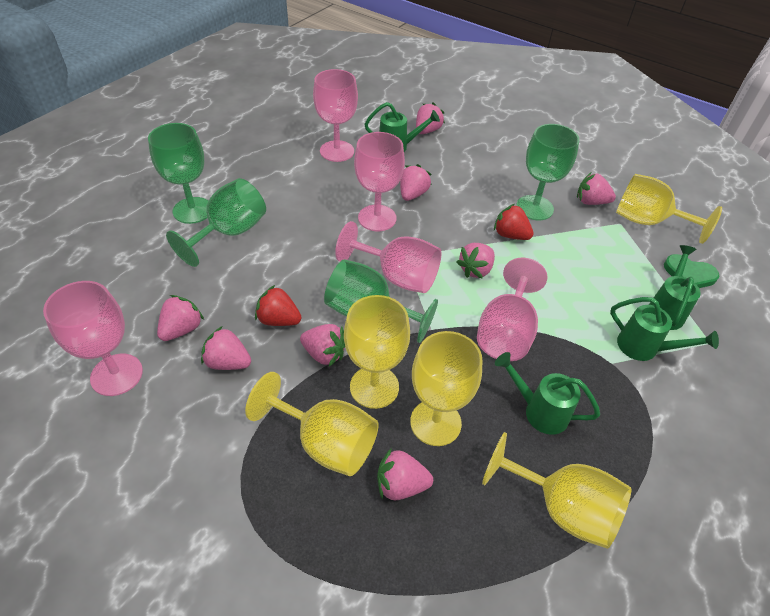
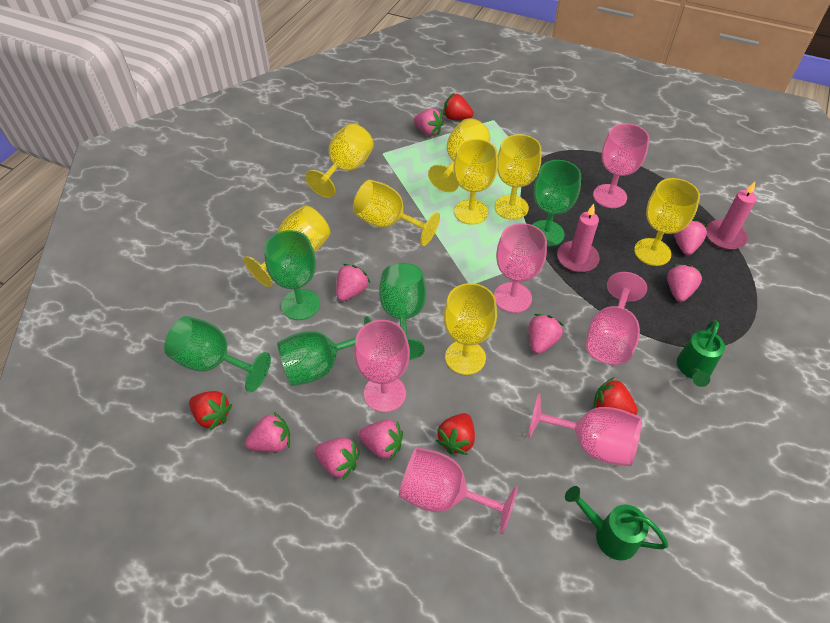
green goblet: 4 -> 5
green heart: 1 -> 0
green watering can: 4 -> 2
pink candle: 0 -> 2
pink goblet: 5 -> 6
red strawberry: 2 -> 4
yellow goblet: 5 -> 8

